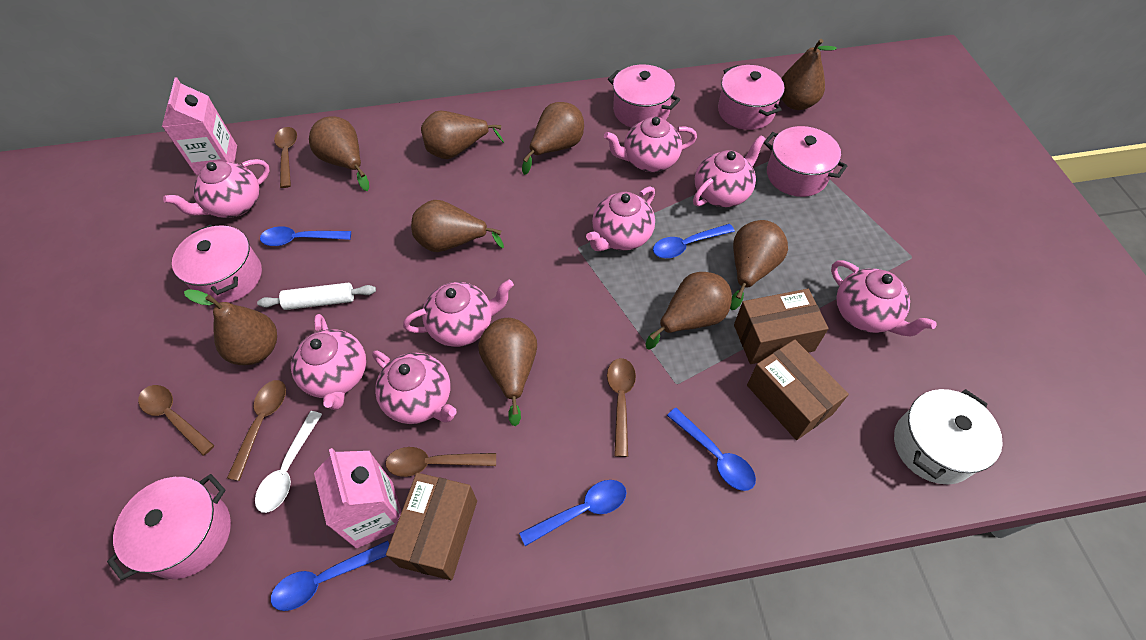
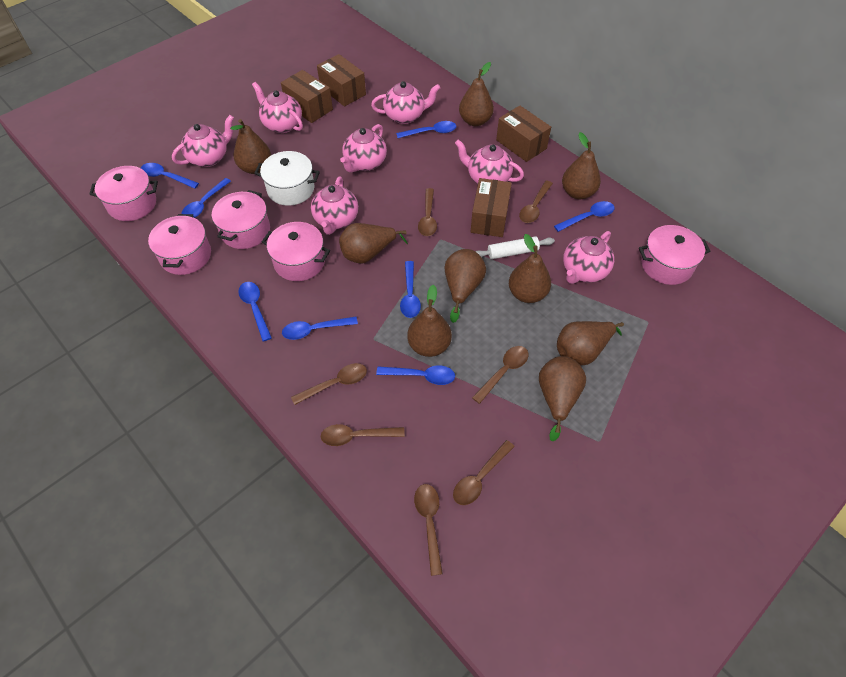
blue spoon: 5 -> 8
brown box: 3 -> 4
brown spoon: 5 -> 7
pink carton: 2 -> 0
pink teapot: 8 -> 7
white spoon: 1 -> 0

